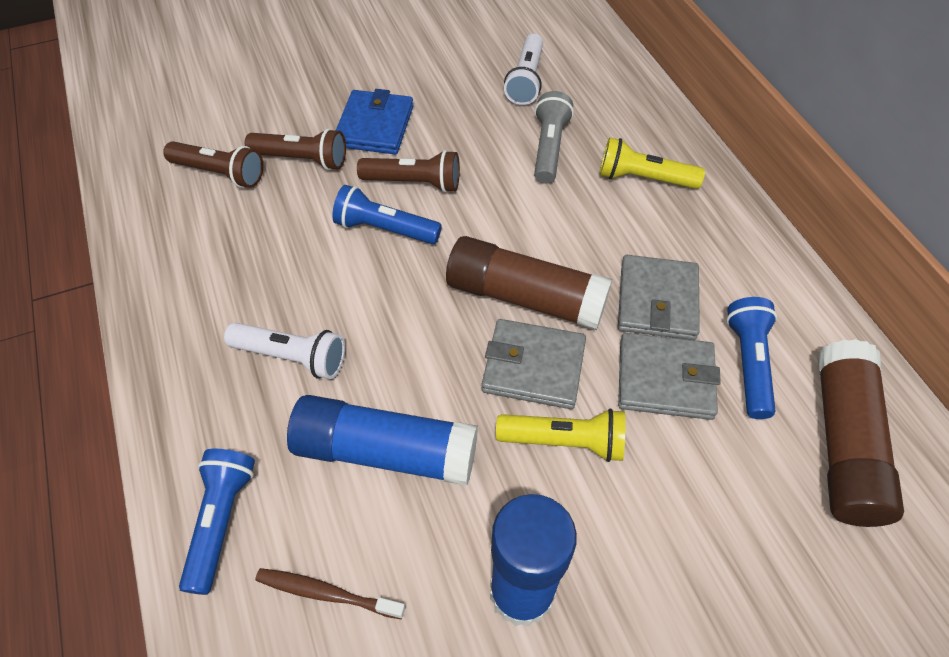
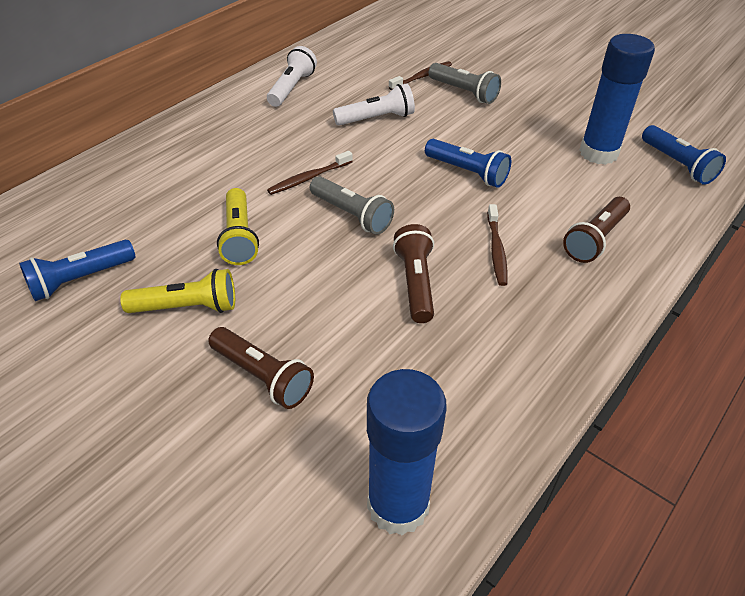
blue wallet: 1 -> 0
brown glue stick: 2 -> 0
brown toothbrush: 1 -> 3
grey flashlight: 1 -> 2
grey wallet: 3 -> 0

